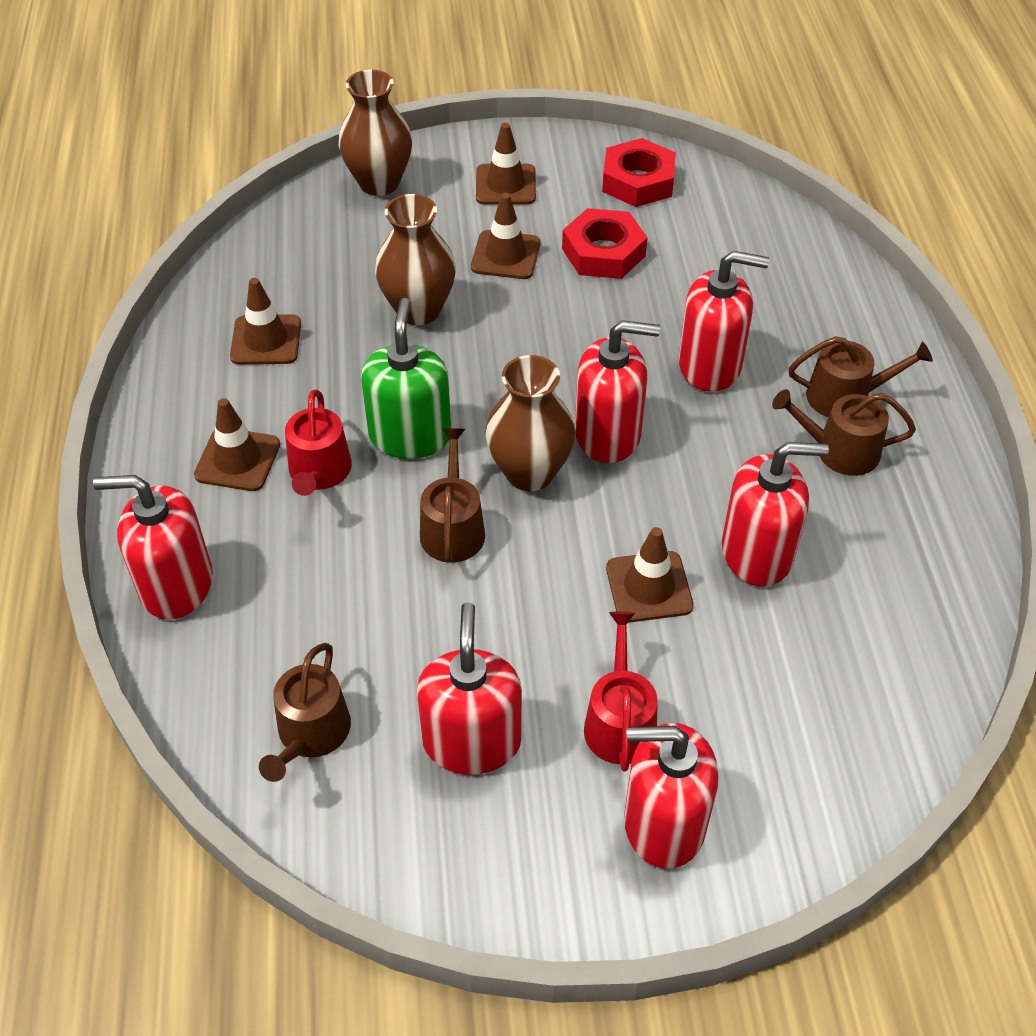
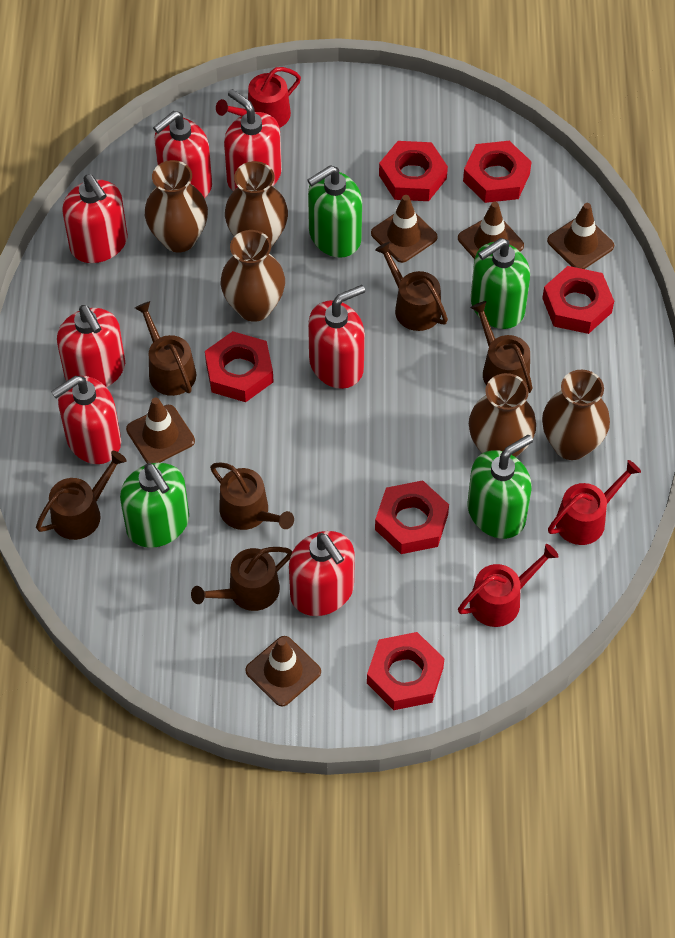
brown vase: 3 -> 5
brown watering can: 4 -> 6
green soap dispenser: 1 -> 4
red nut: 2 -> 6
red soap dispenser: 6 -> 7
red watering can: 2 -> 3

